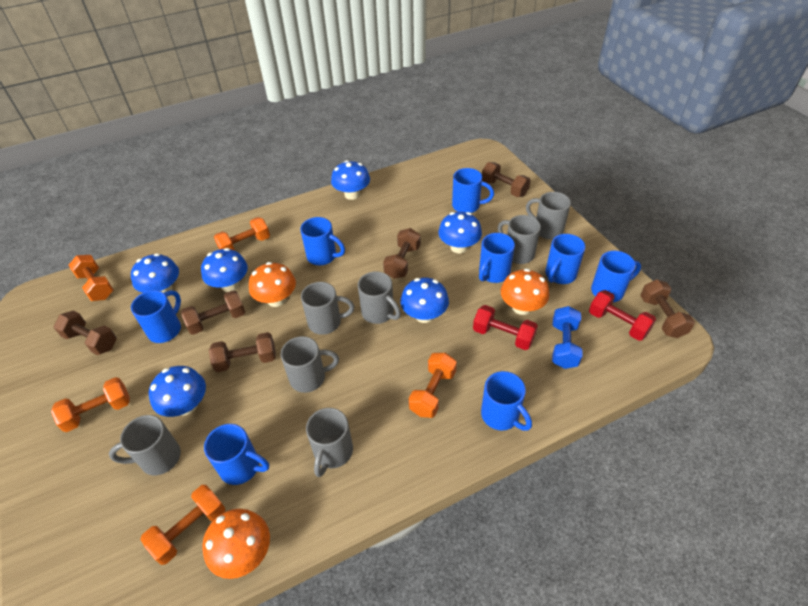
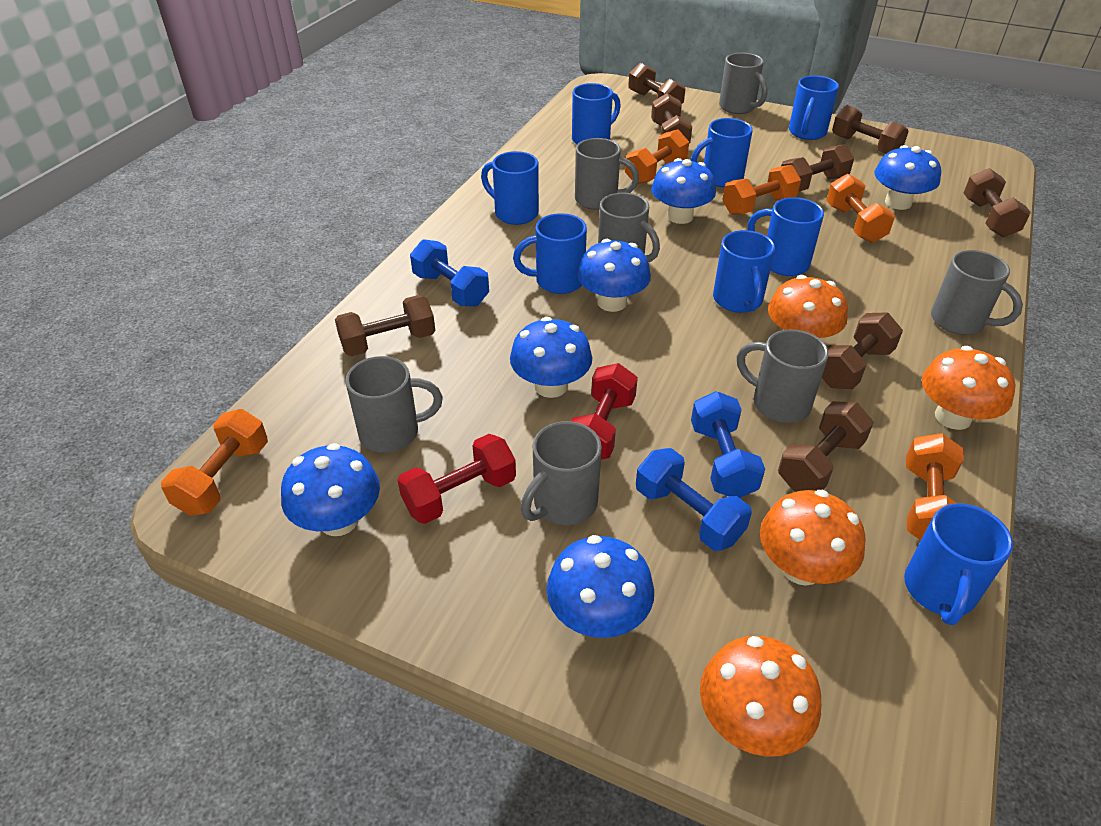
blue dumbbell: 1 -> 3
brown dumbbell: 6 -> 8
orange mushroom: 3 -> 4

